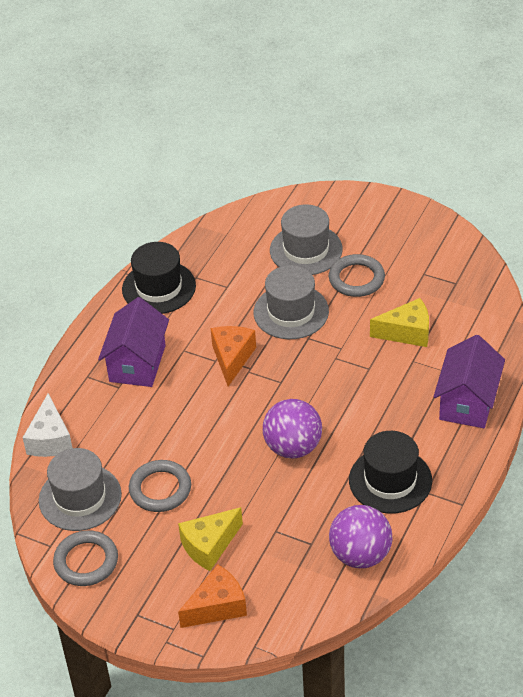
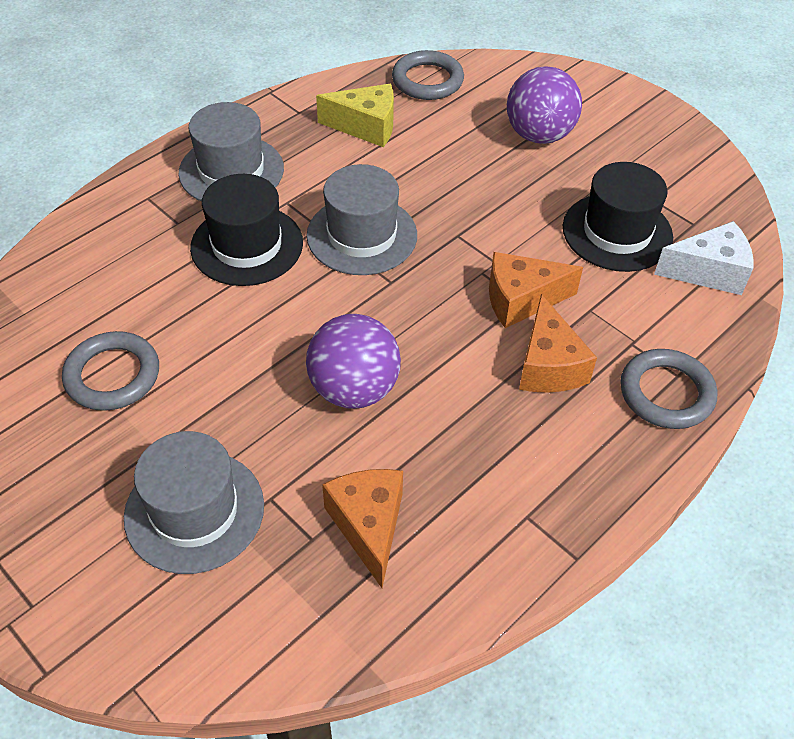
orange cheese: 2 -> 3
purple house: 2 -> 0
yellow cheese: 2 -> 1

